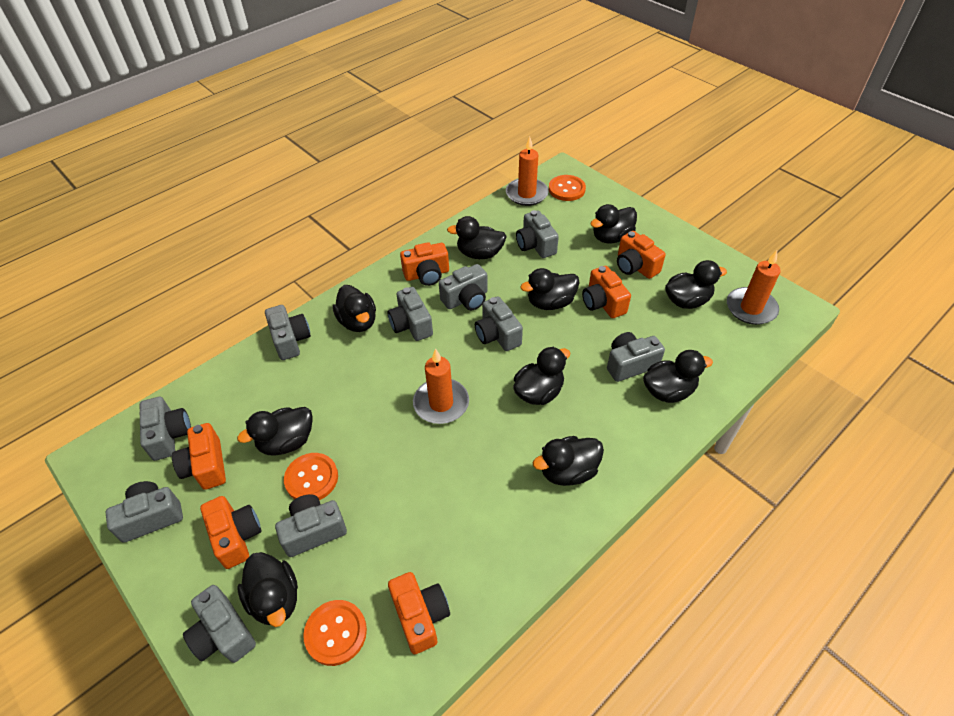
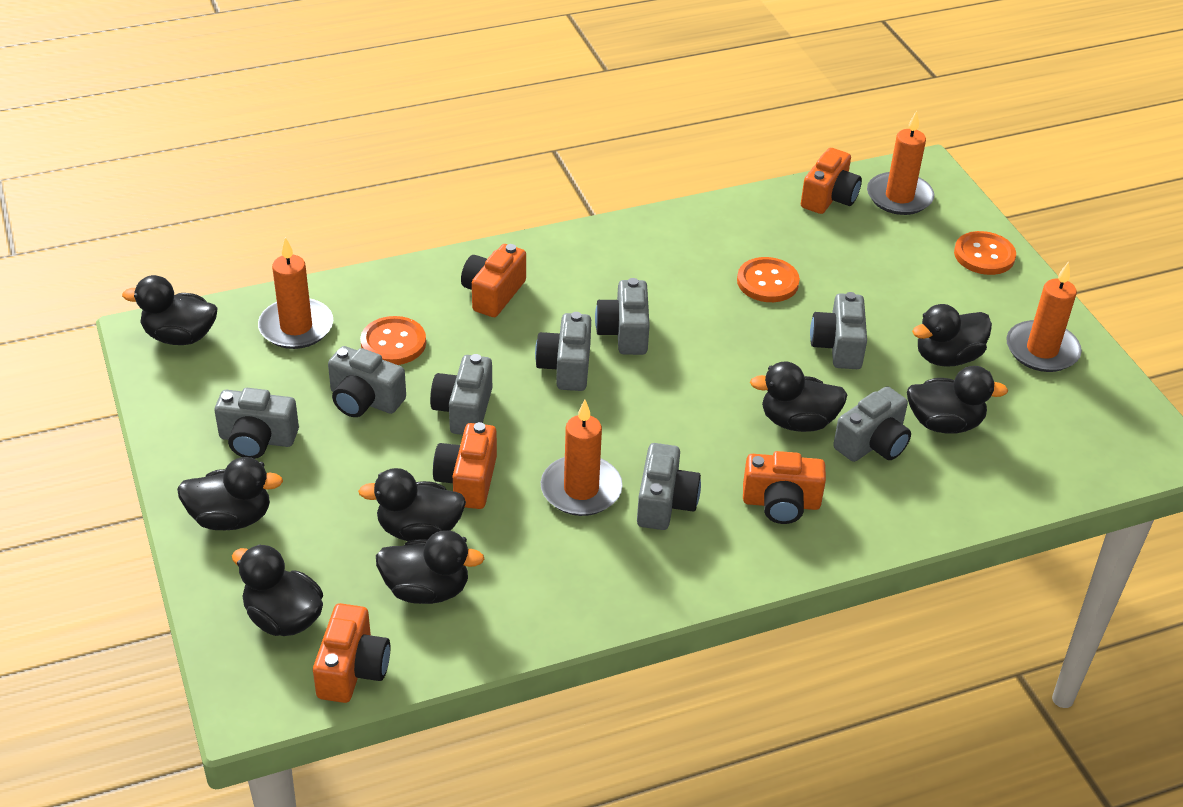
black duck: 10 -> 8
grey camera: 10 -> 8
orange camera: 6 -> 5
orange candle: 3 -> 4

